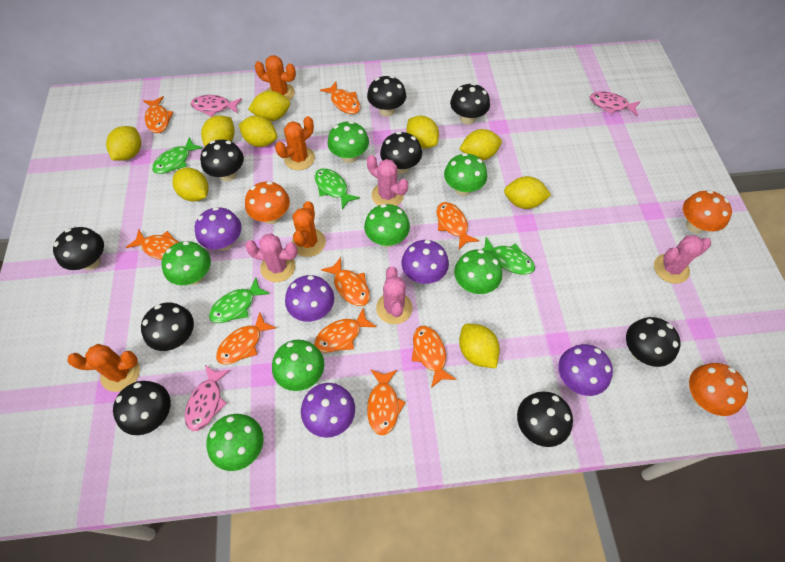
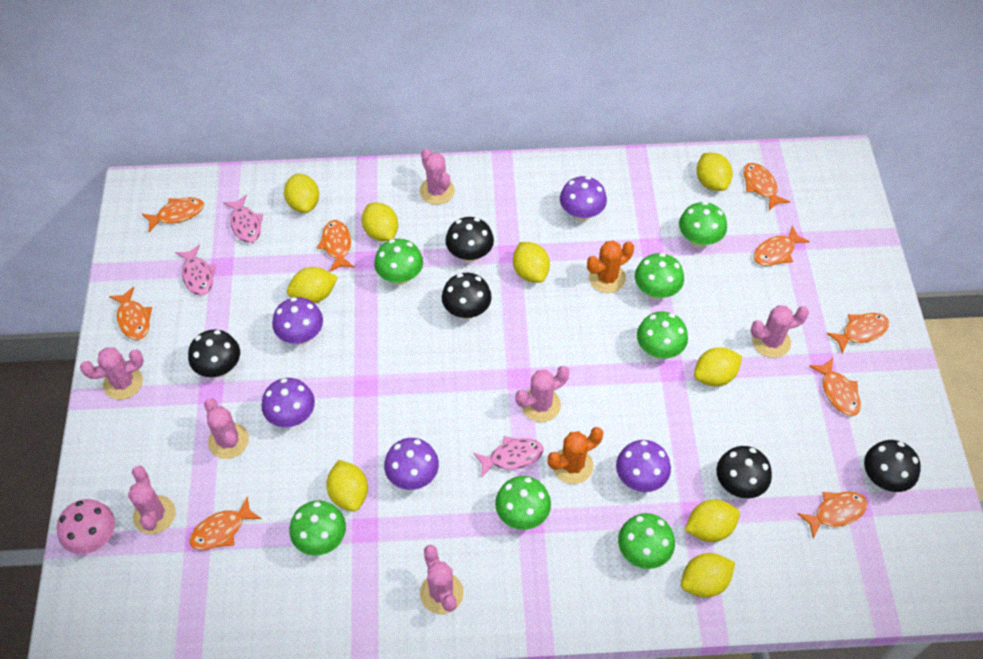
black mushroom: 9 -> 5
green fish: 4 -> 0
orange cactus: 4 -> 2
orange mushroom: 3 -> 0
pink cactus: 4 -> 7
pink mushroom: 0 -> 1

